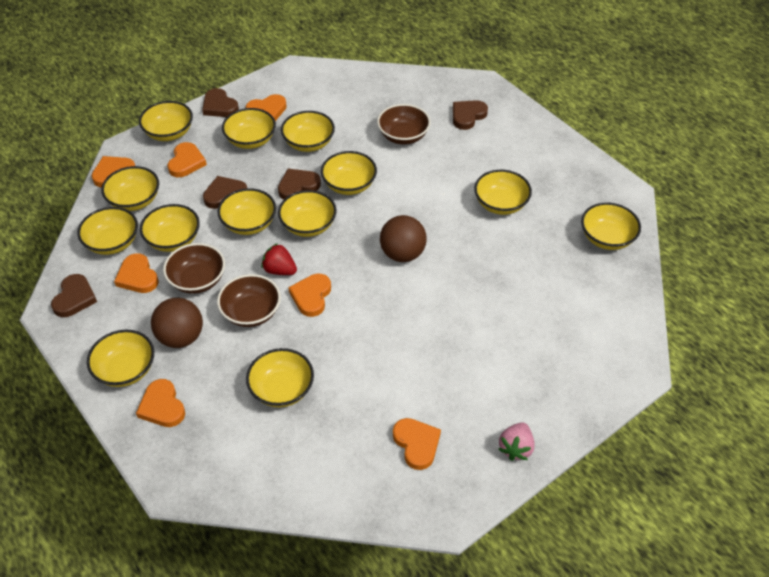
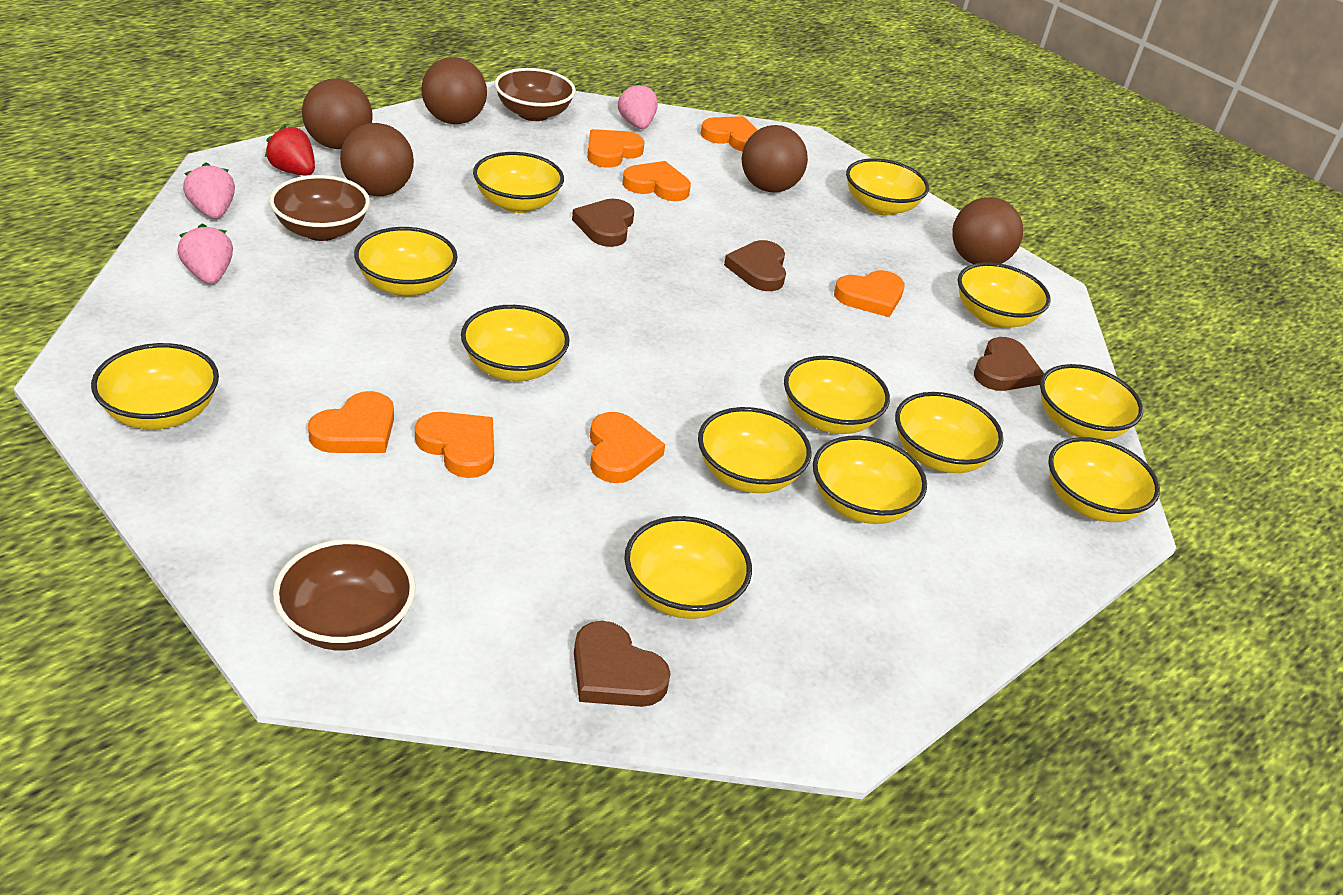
brown ball: 2 -> 5
brown heart: 5 -> 4
pink strawberry: 1 -> 3

